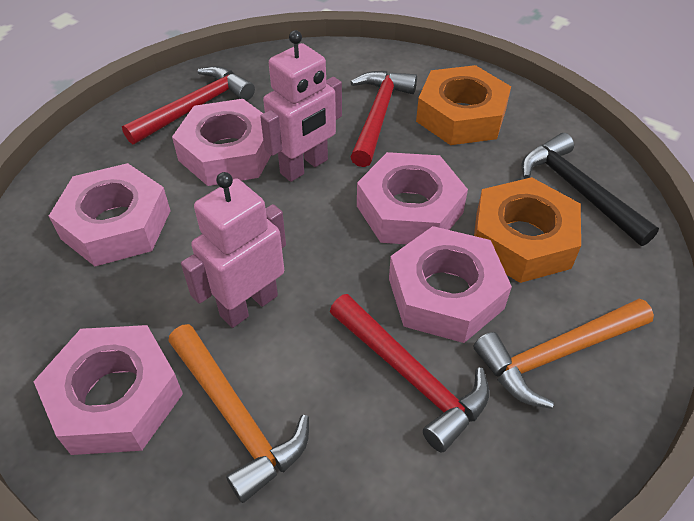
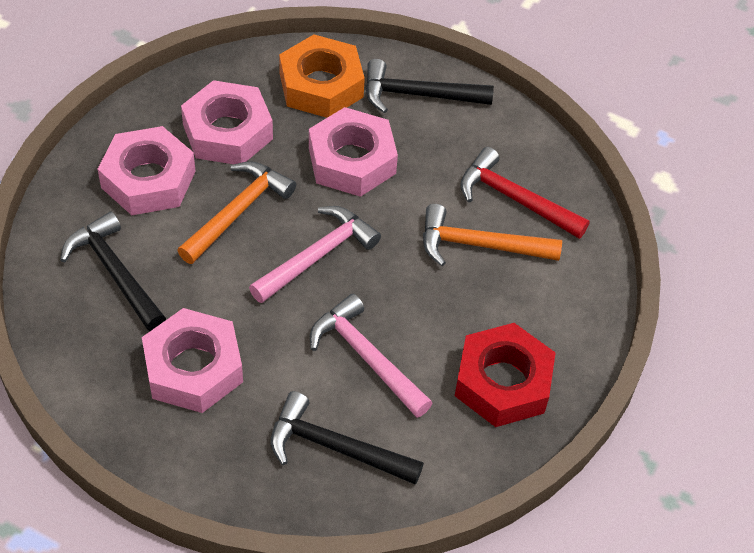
black hammer: 1 -> 3
orange nut: 2 -> 1
pink hammer: 0 -> 2
pink nut: 5 -> 4
pink robot: 2 -> 0
red hammer: 3 -> 1
red nut: 0 -> 1

